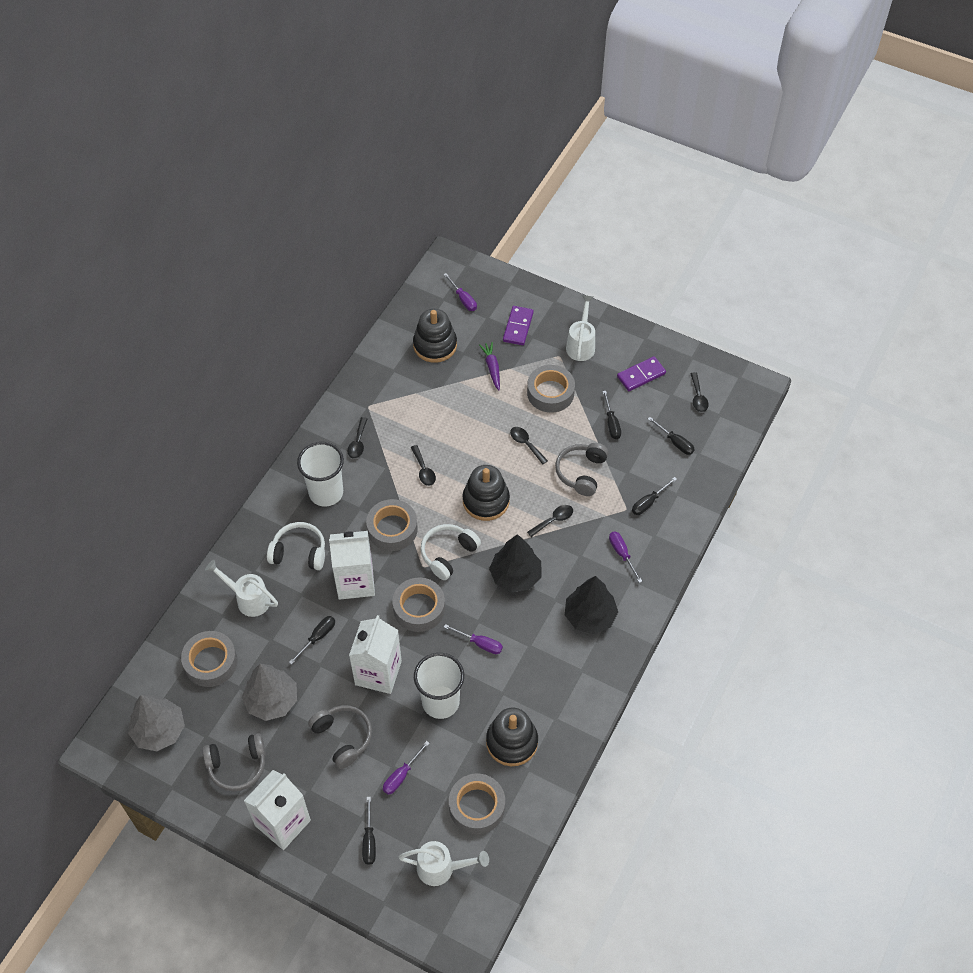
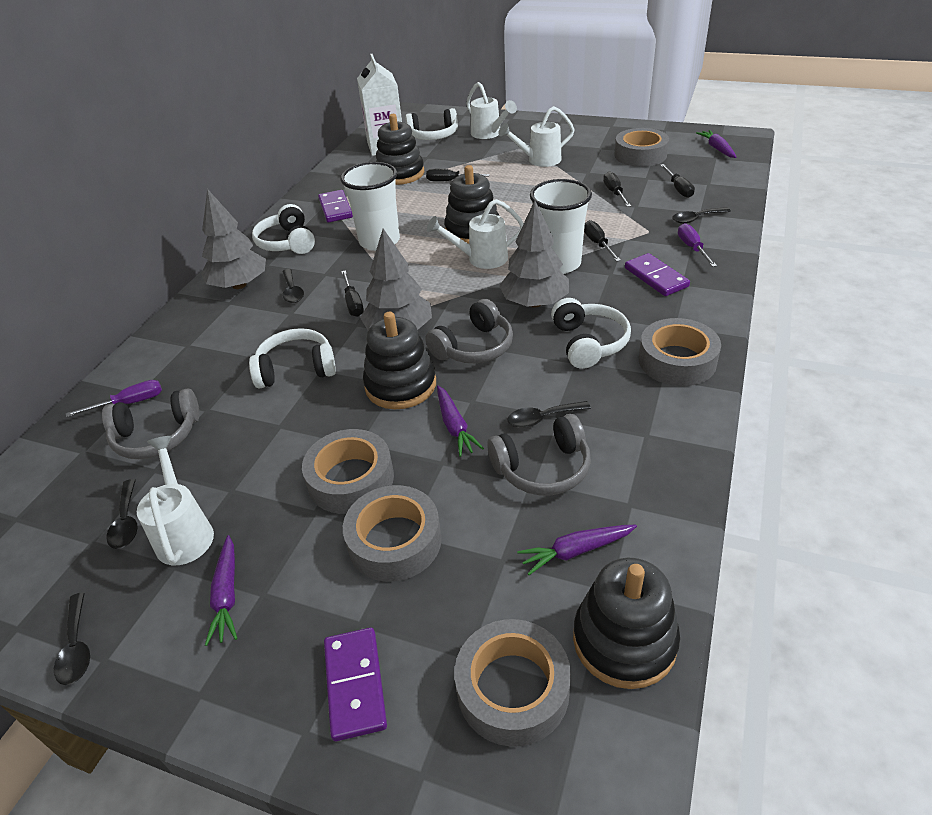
black stacking toy: 3 -> 4
black tree: 2 -> 0
grey tree: 2 -> 3
purple carrot: 1 -> 4
purple domino: 2 -> 3
purple screwdriver: 4 -> 2
white carton: 3 -> 1
white headphones: 2 -> 4
white watering can: 3 -> 4

